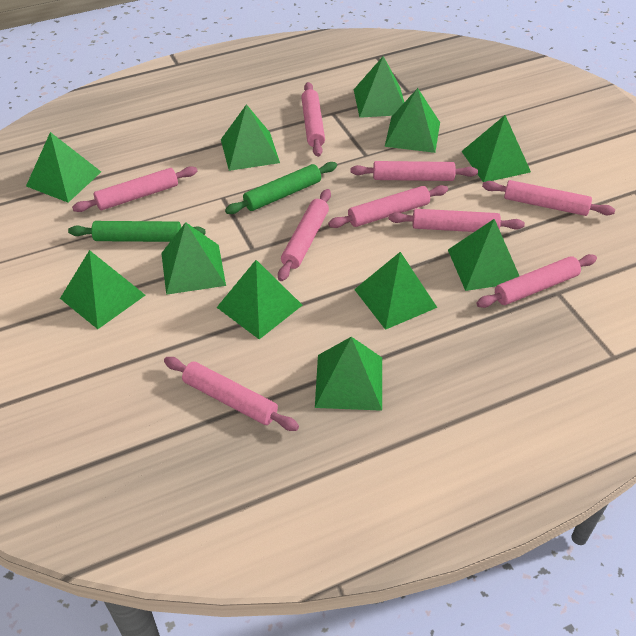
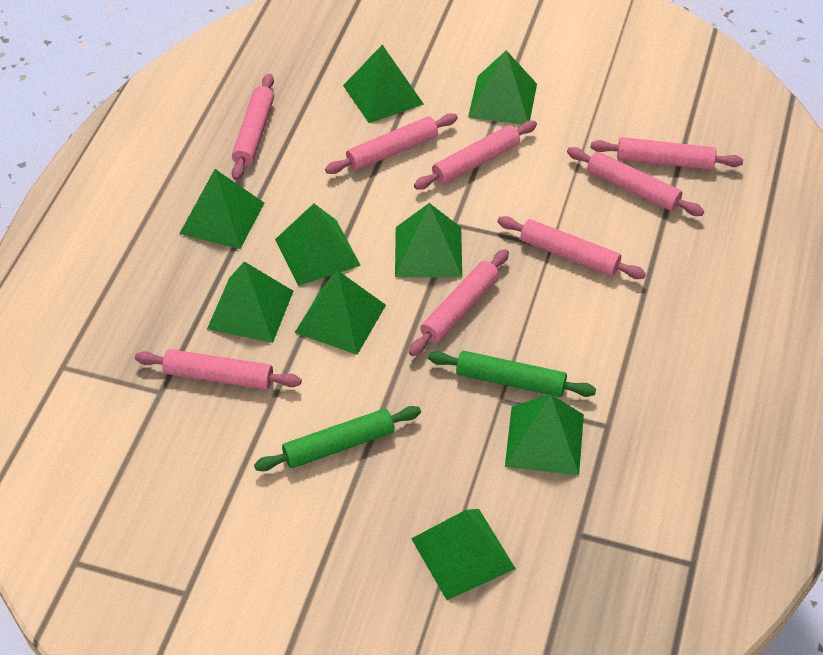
green pyramid: 11 -> 9
pink rolling pin: 9 -> 8

